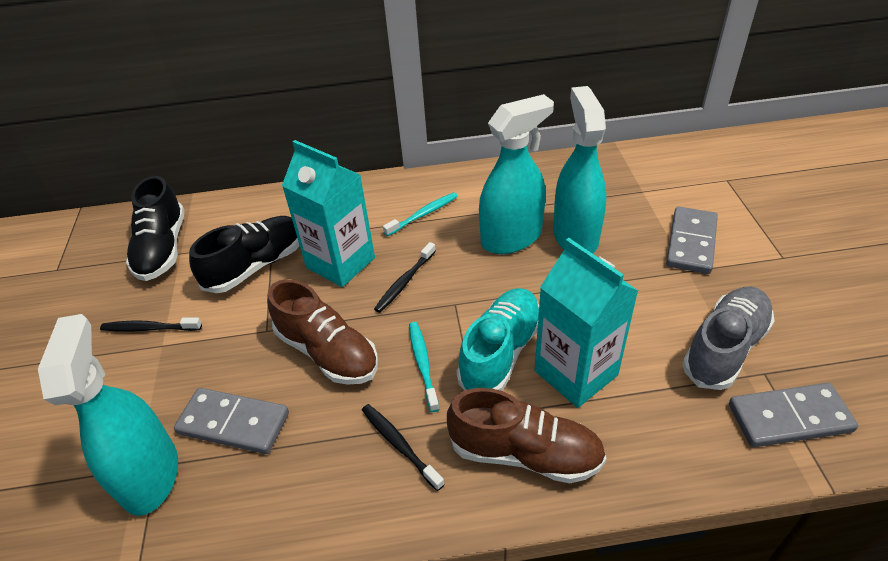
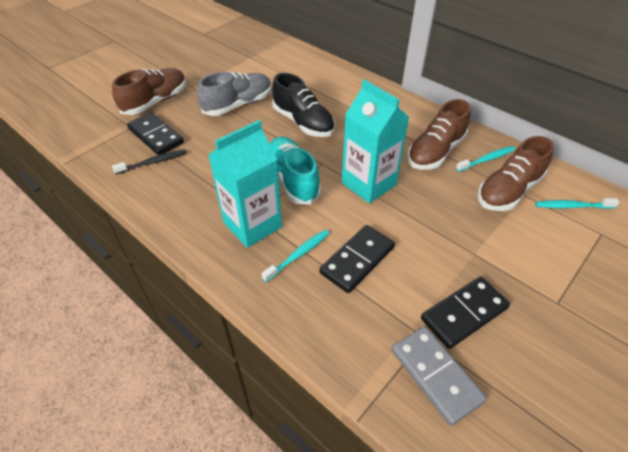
black domino: 0 -> 3
black shoe: 2 -> 1
black toothbrush: 3 -> 1
brown shoe: 2 -> 3
grey domino: 3 -> 1
turquoise spray bottle: 3 -> 0
turquoise toothbrush: 2 -> 3

